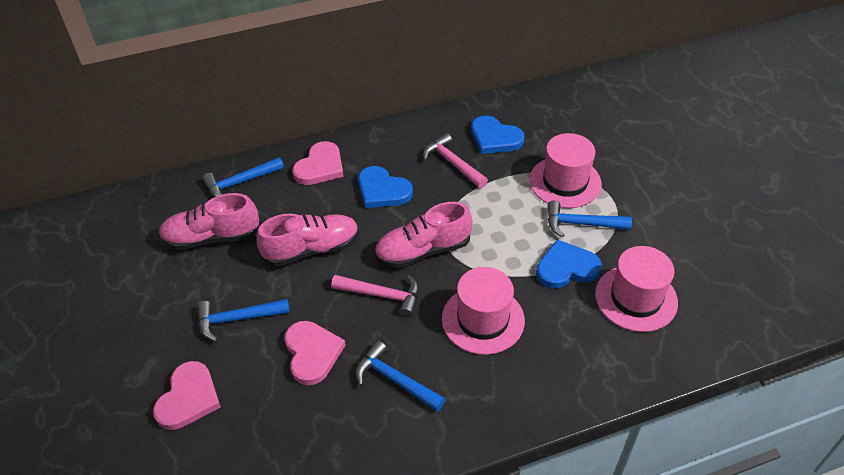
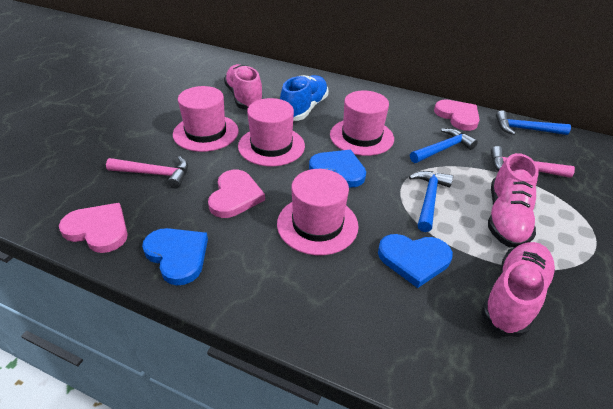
blue hammer: 4 -> 3
blue shoe: 0 -> 1
pink hat: 3 -> 4

